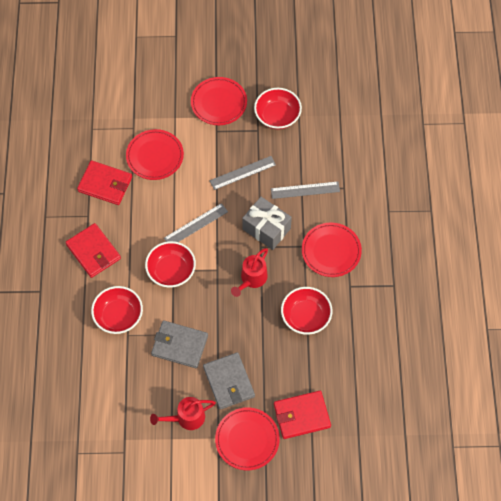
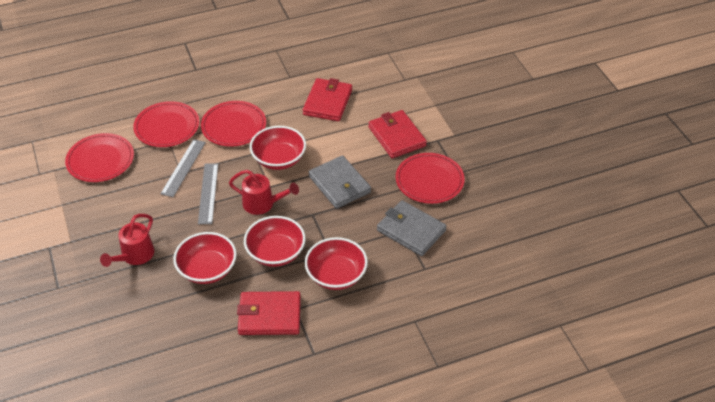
grey gift: 1 -> 0
grey ruler: 3 -> 2

